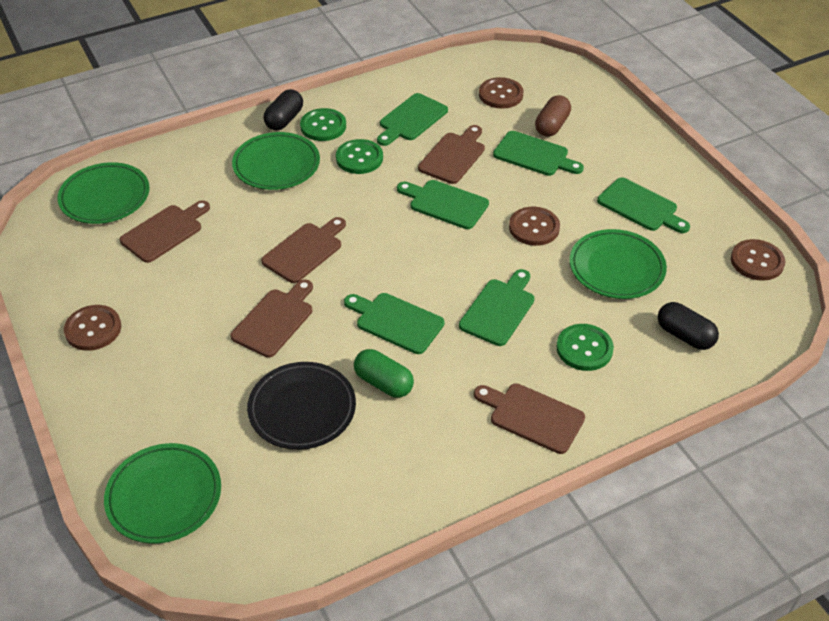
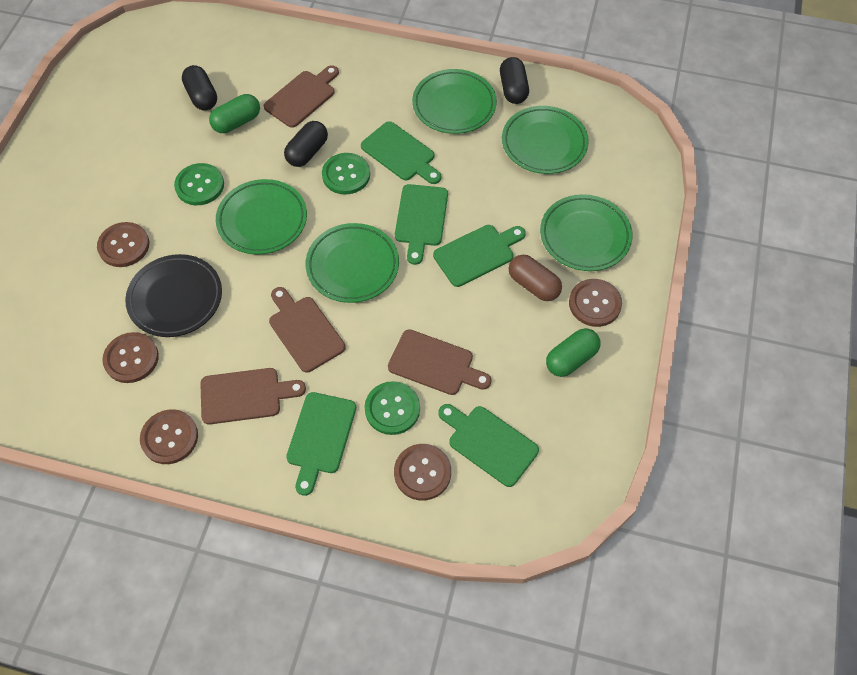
black capsule: 2 -> 3
brown button: 4 -> 5
brown cutting board: 5 -> 4
green capsule: 1 -> 2
green cutting board: 6 -> 5
green plate: 4 -> 5

